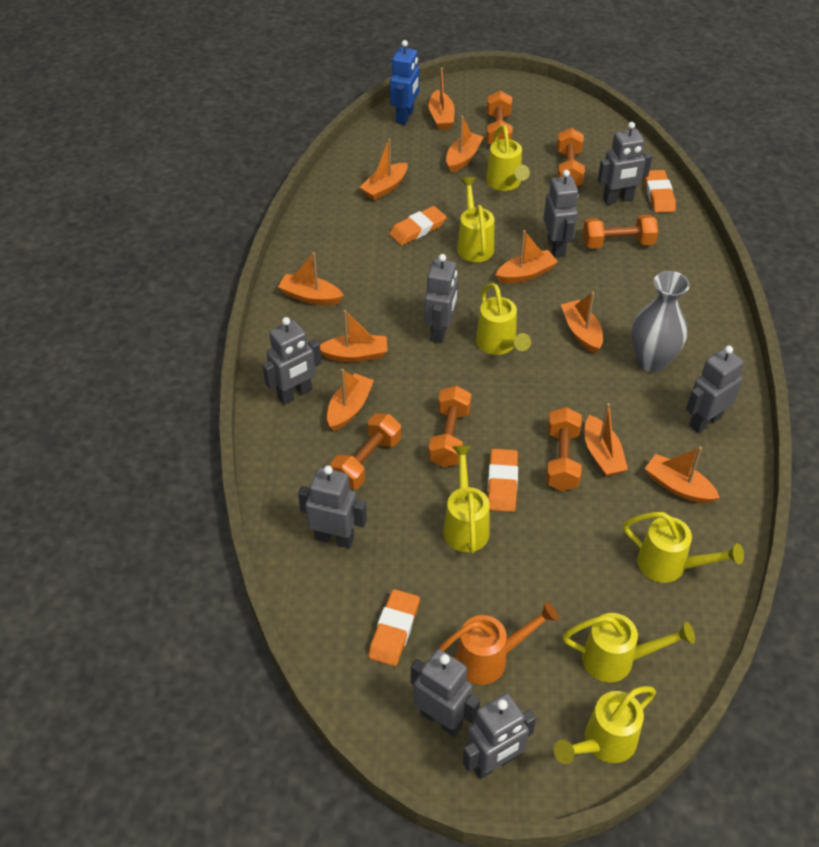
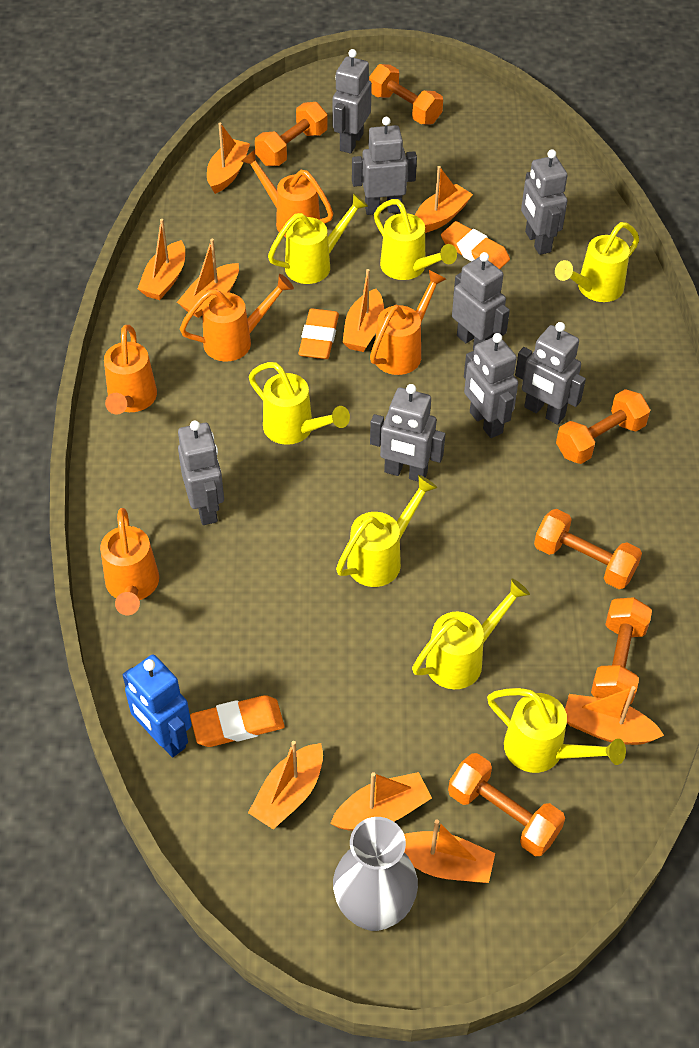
orange boat: 10 -> 9
orange eraser: 4 -> 3
orange watering can: 1 -> 5

